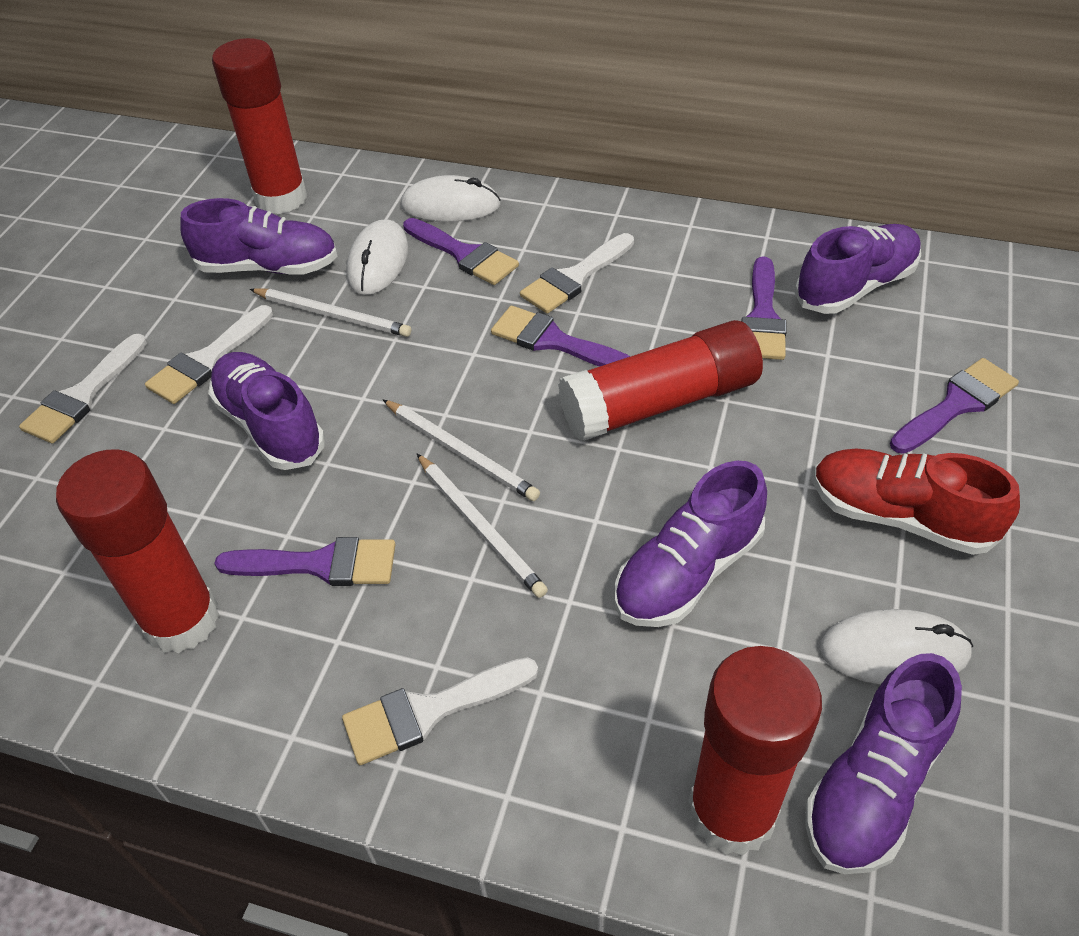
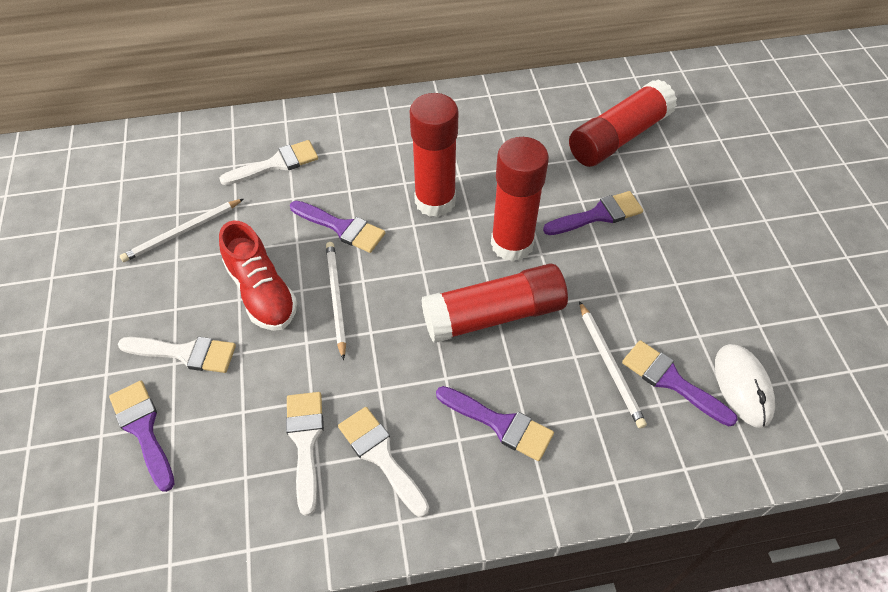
purple shoe: 5 -> 0
white mouse: 3 -> 1

